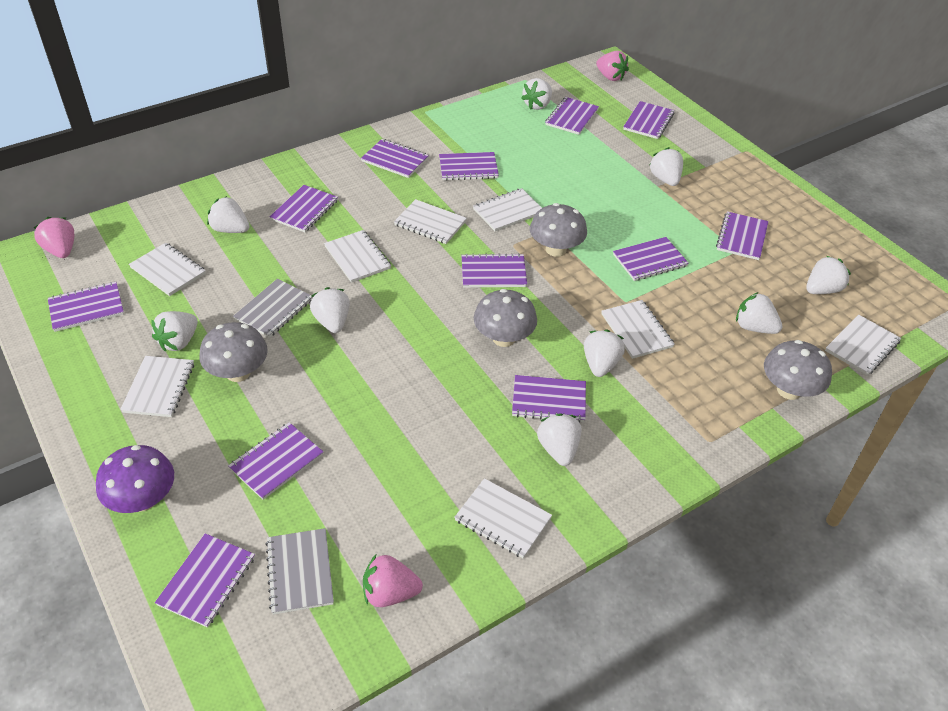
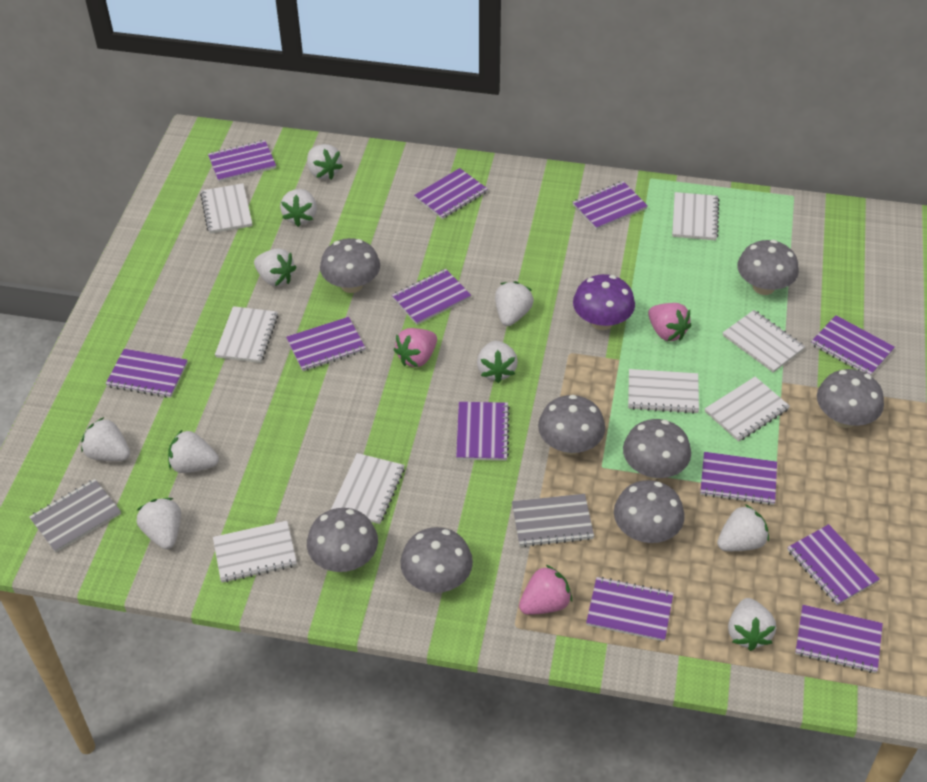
grey mushroom: 4 -> 8
white strawberry: 9 -> 10

